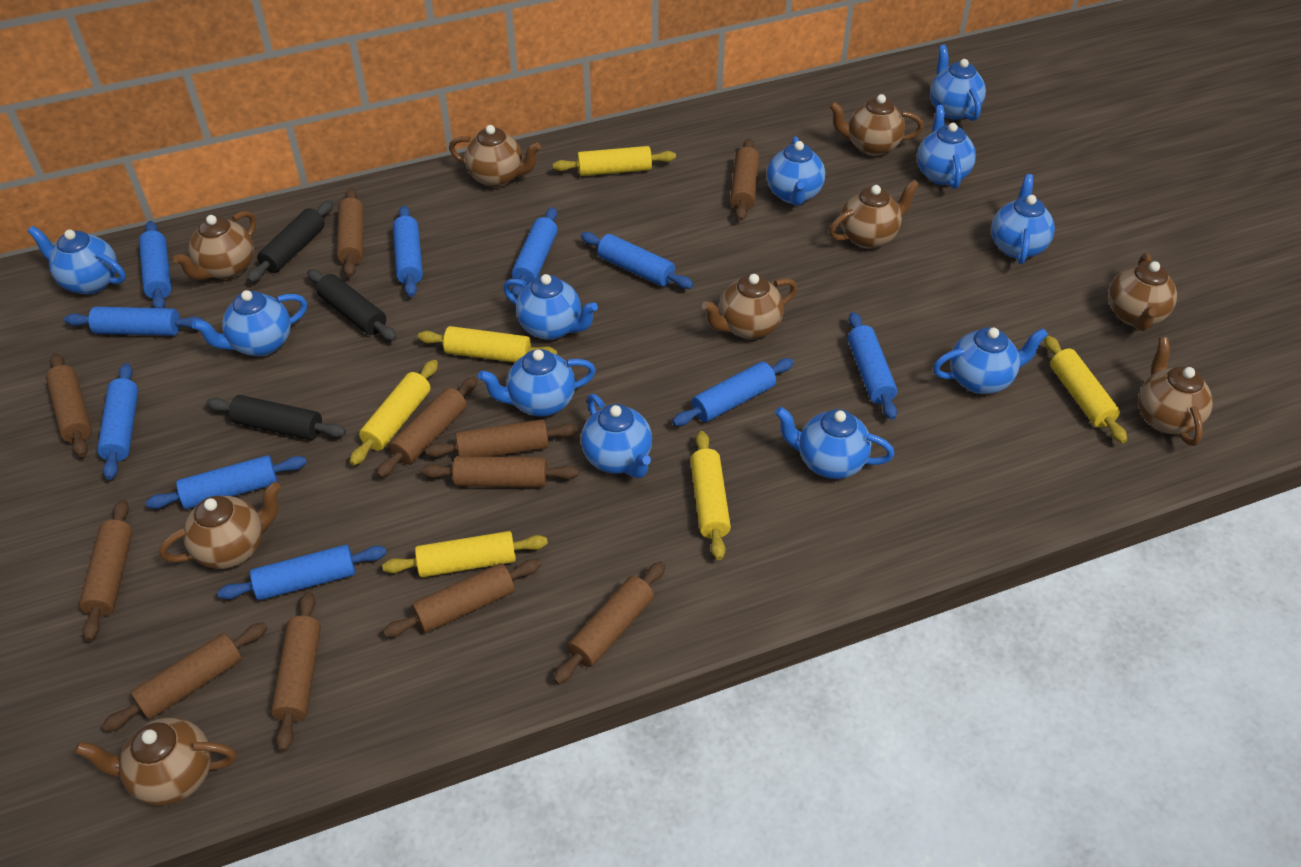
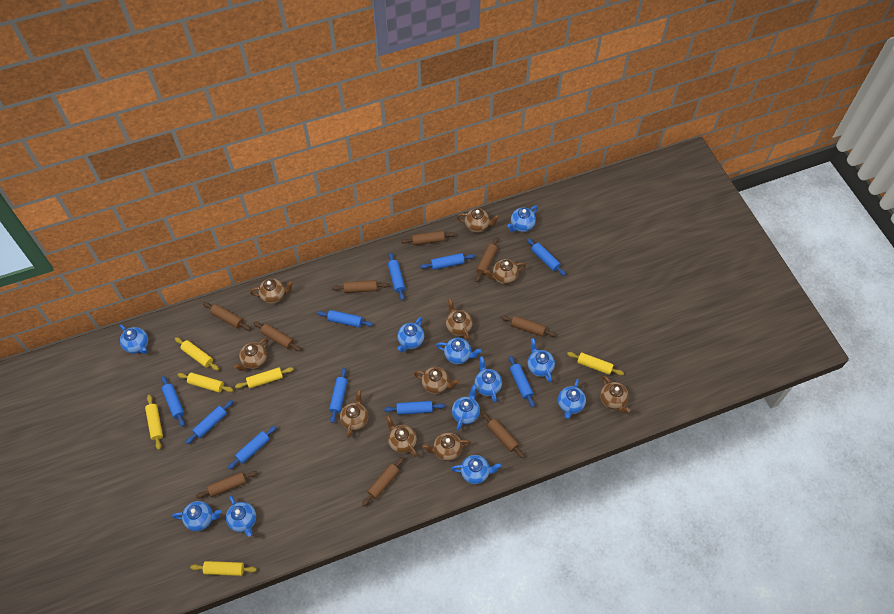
black rolling pin: 3 -> 0
brown rolling pin: 11 -> 9
brown teapot: 9 -> 10

